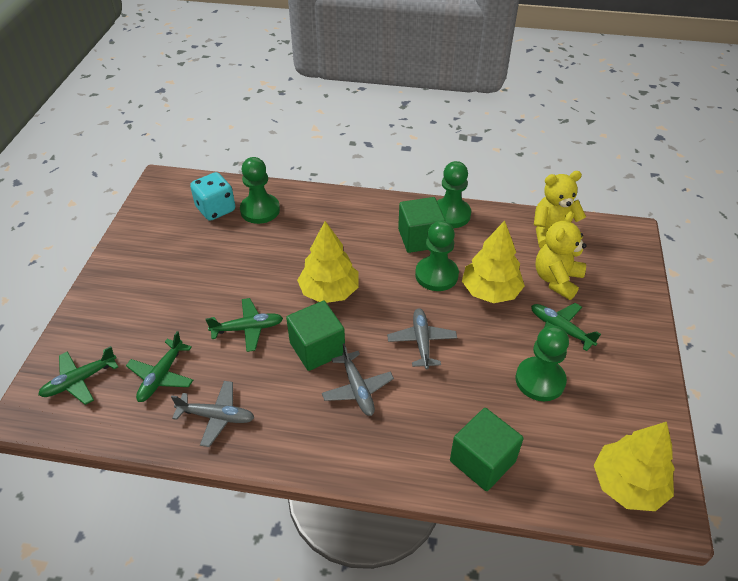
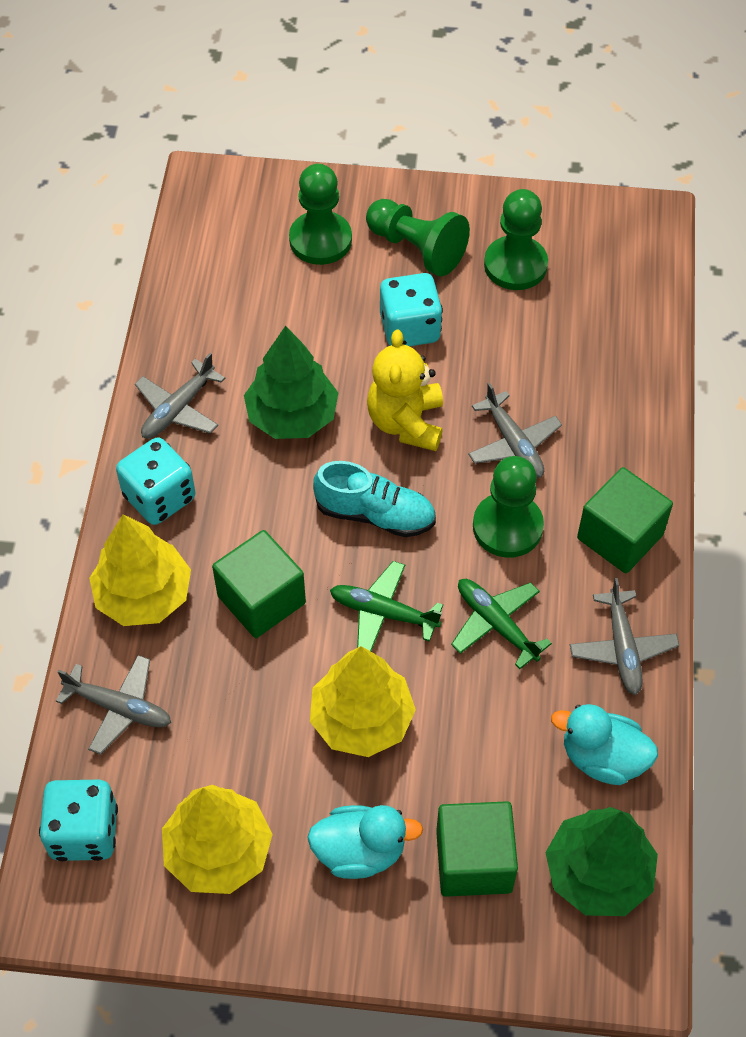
green plane: 4 -> 2
green tree: 0 -> 2
grey plane: 3 -> 4
turquoise dice: 1 -> 3
turquoise duck: 0 -> 2
turquoise shoe: 0 -> 1
yellow teddy bear: 2 -> 1

